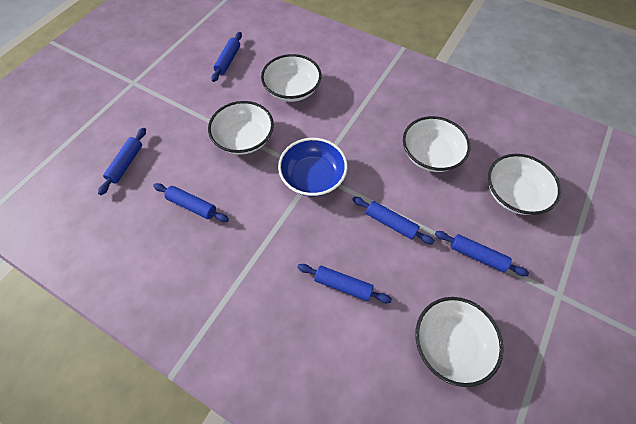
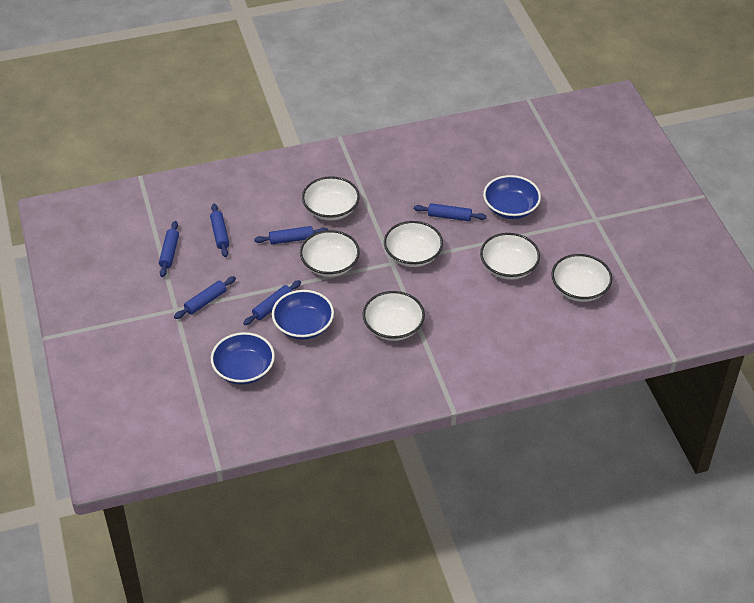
blue bowl: 1 -> 3
white bowl: 5 -> 6

